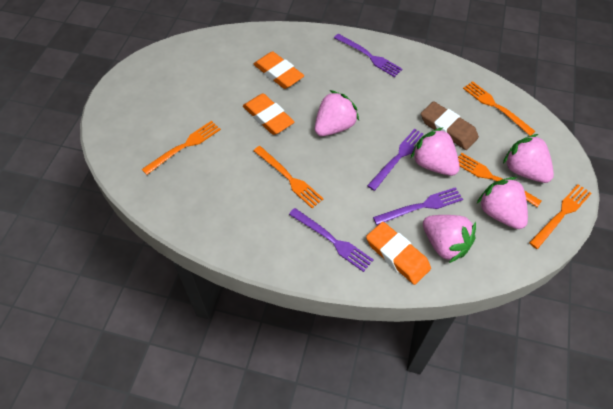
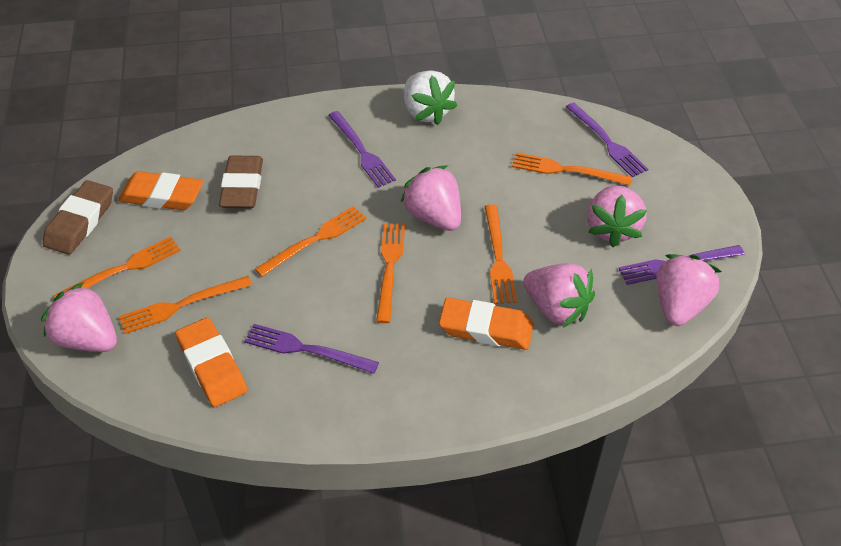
brown eraser: 1 -> 2
orange fork: 5 -> 6
white strawberry: 0 -> 1

